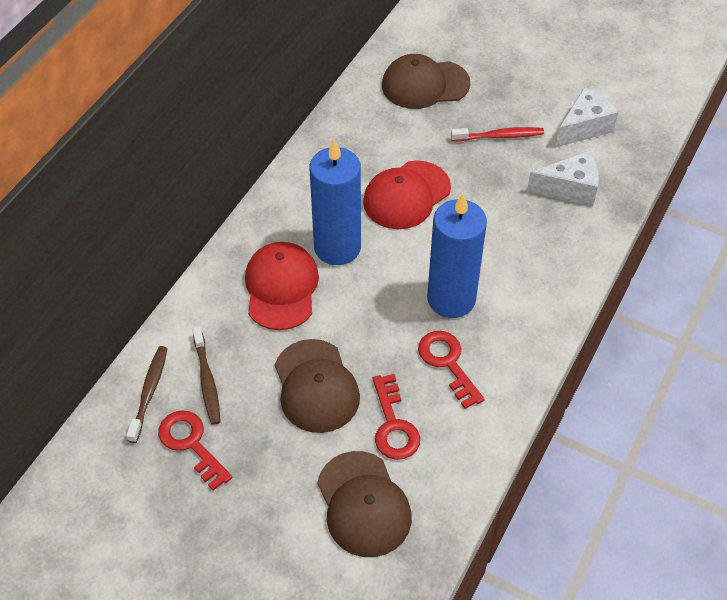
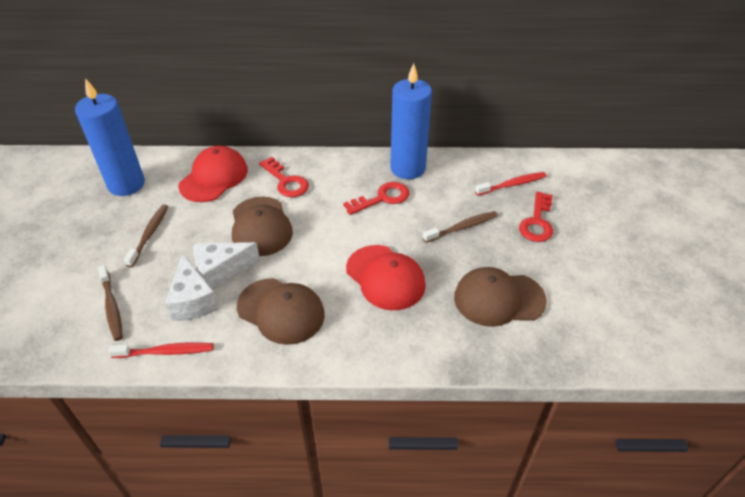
brown toothbrush: 2 -> 3
red toothbrush: 1 -> 2

